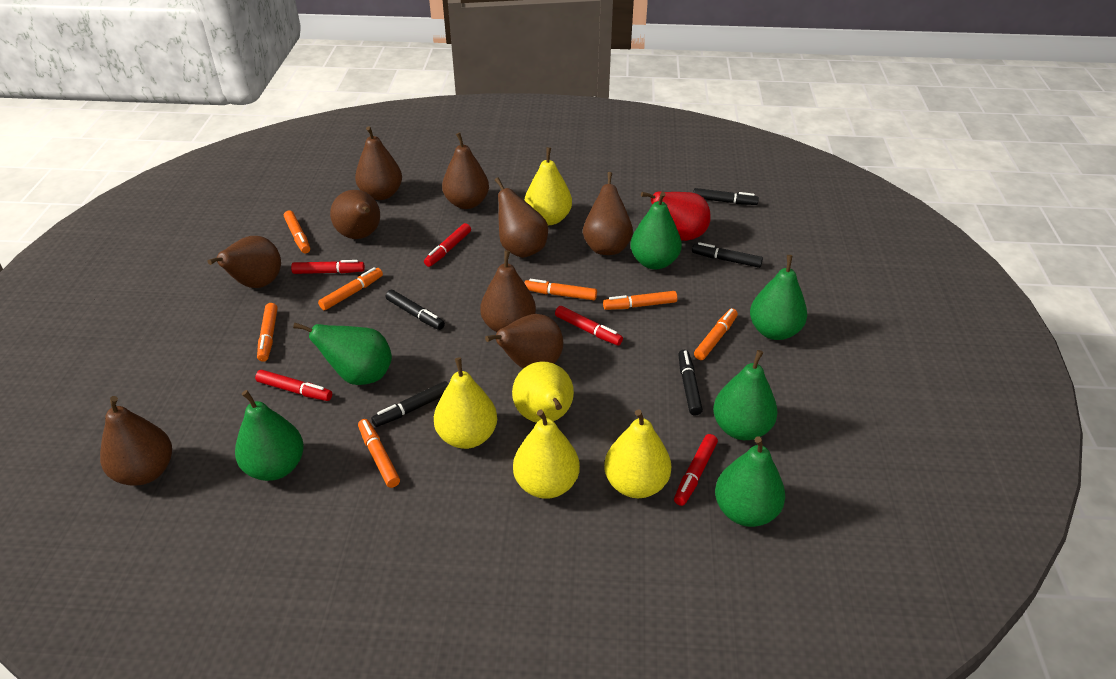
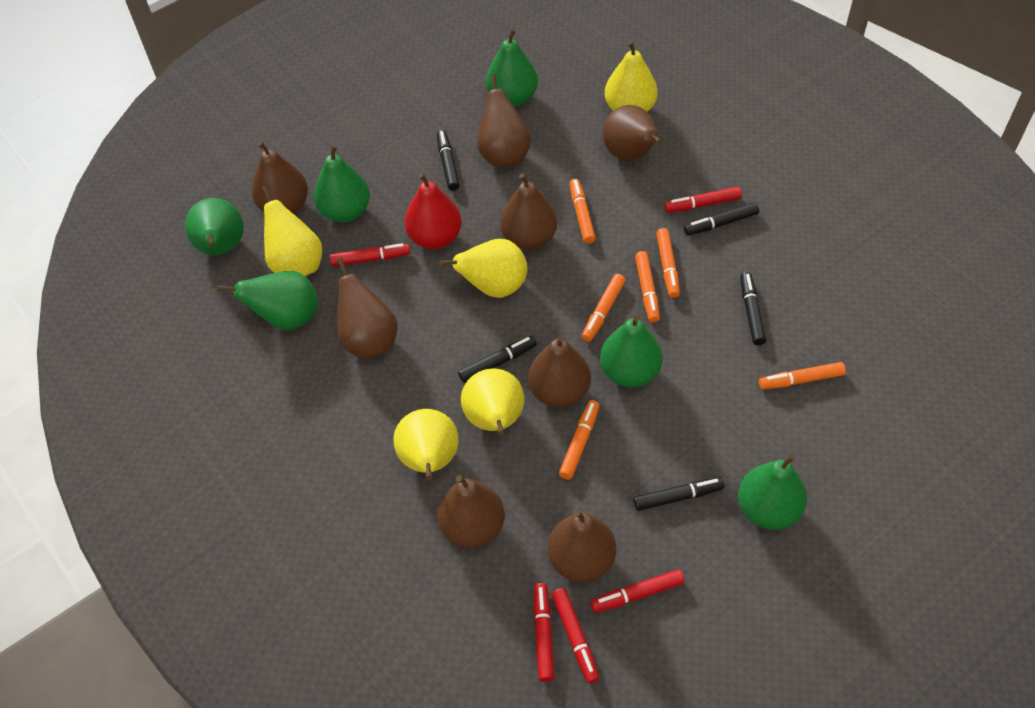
brown pear: 9 -> 8
orange marker: 7 -> 6

